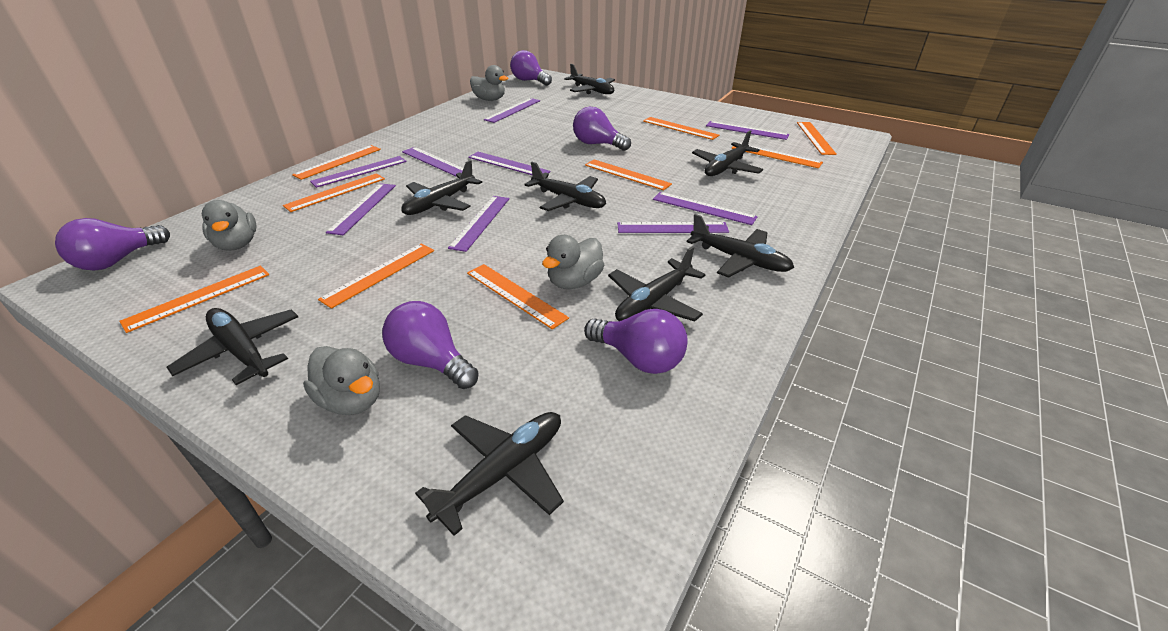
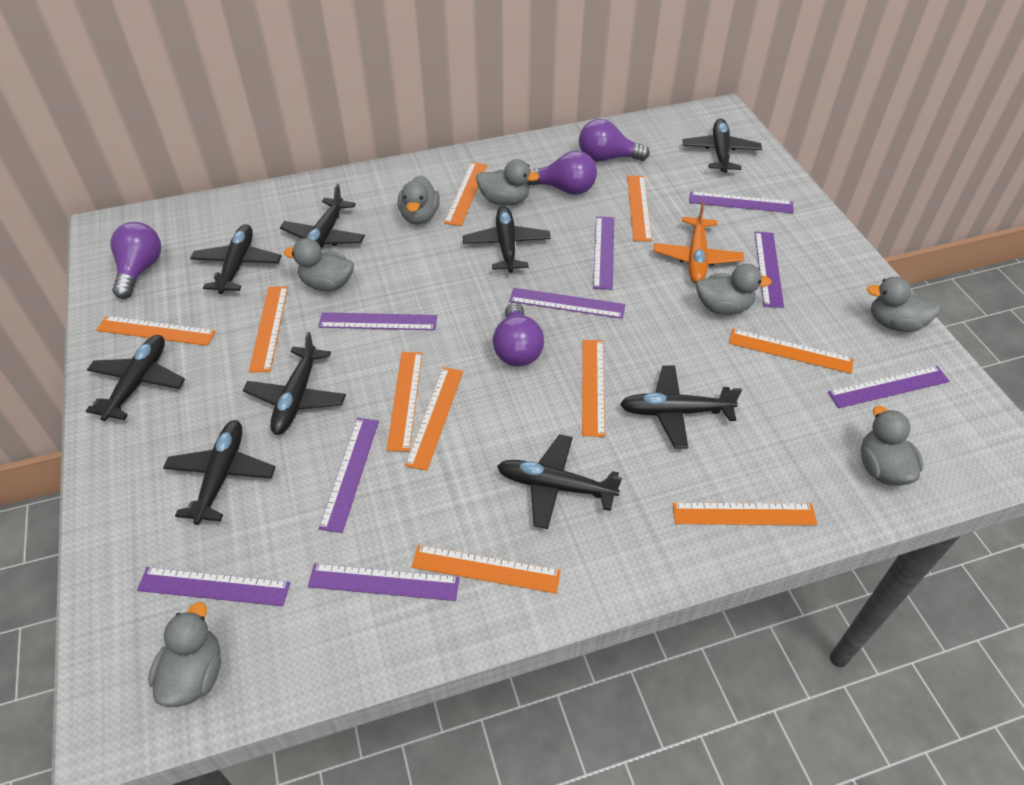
black plane: 8 -> 9
grey duck: 4 -> 7
orange plane: 0 -> 1
orange ruler: 9 -> 10
purple light bulb: 5 -> 4

